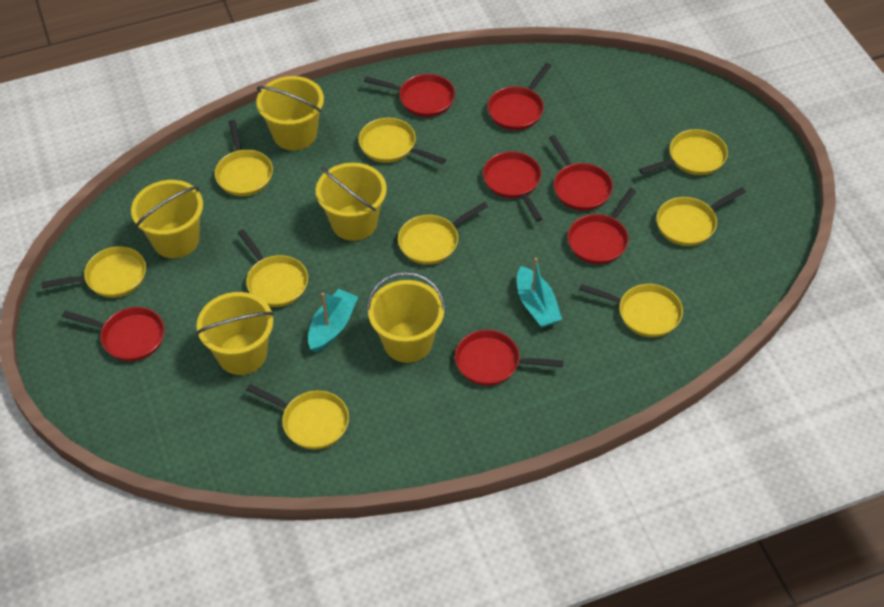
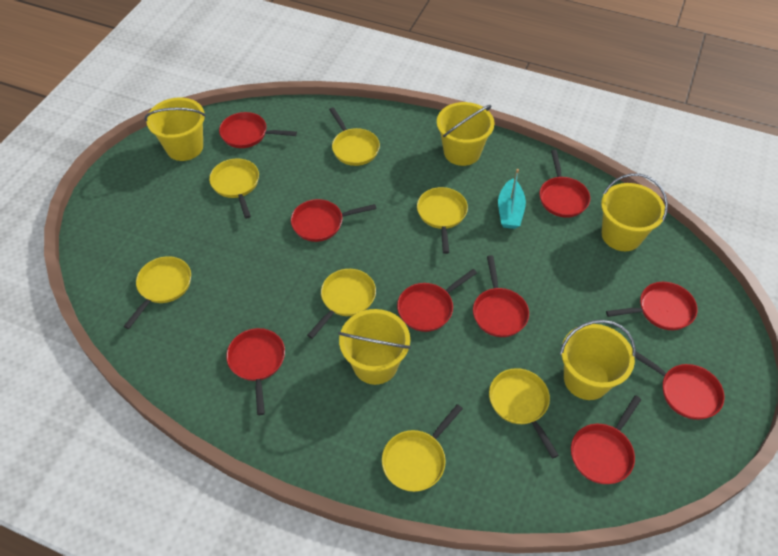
red pan: 7 -> 9
turquoise boat: 2 -> 1
yellow pan: 9 -> 7

